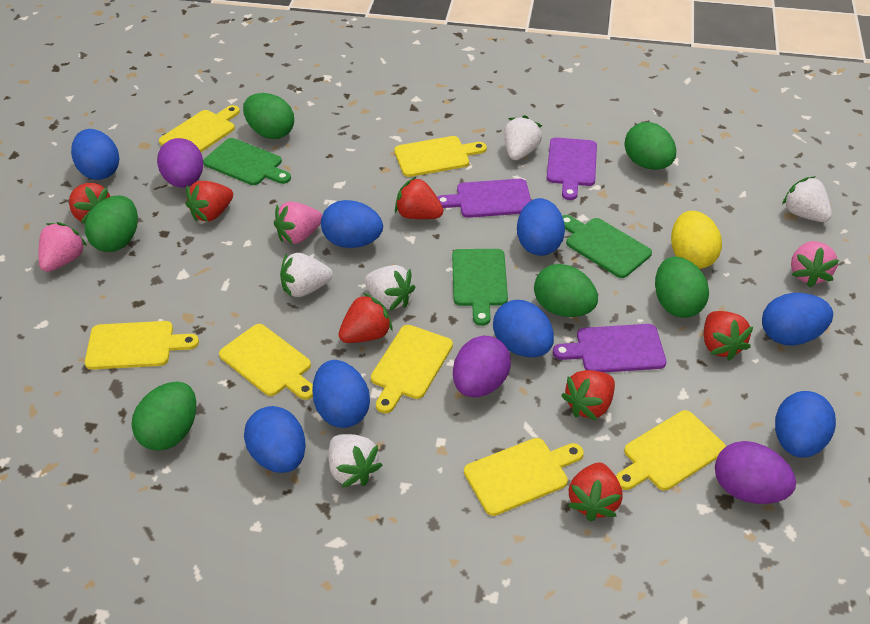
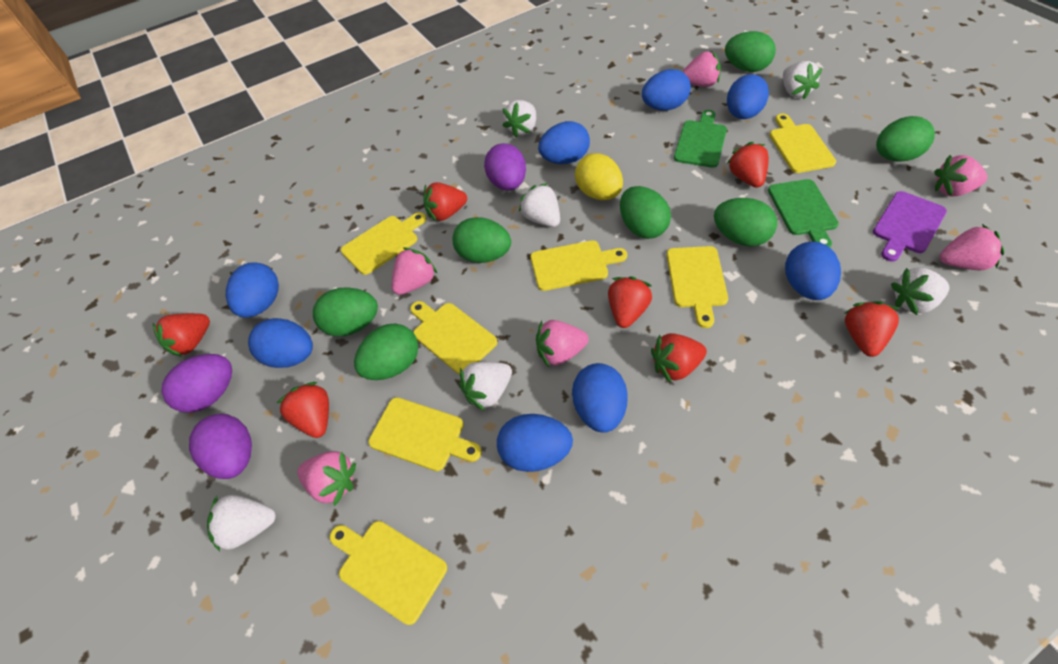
green cutting board: 3 -> 2
green egg: 6 -> 7
pink strawberry: 3 -> 6
purple cutting board: 3 -> 1
white strawberry: 5 -> 6

